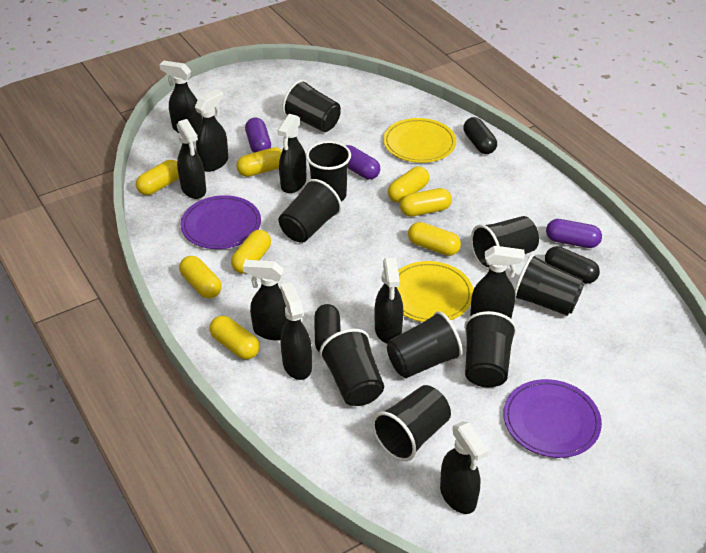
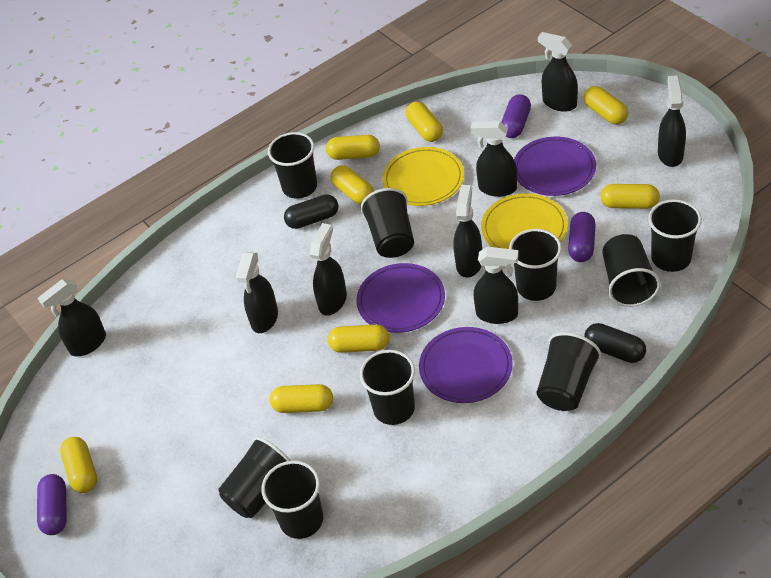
black capsule: 3 -> 2
black spray bottle: 9 -> 8
purple plate: 2 -> 3

